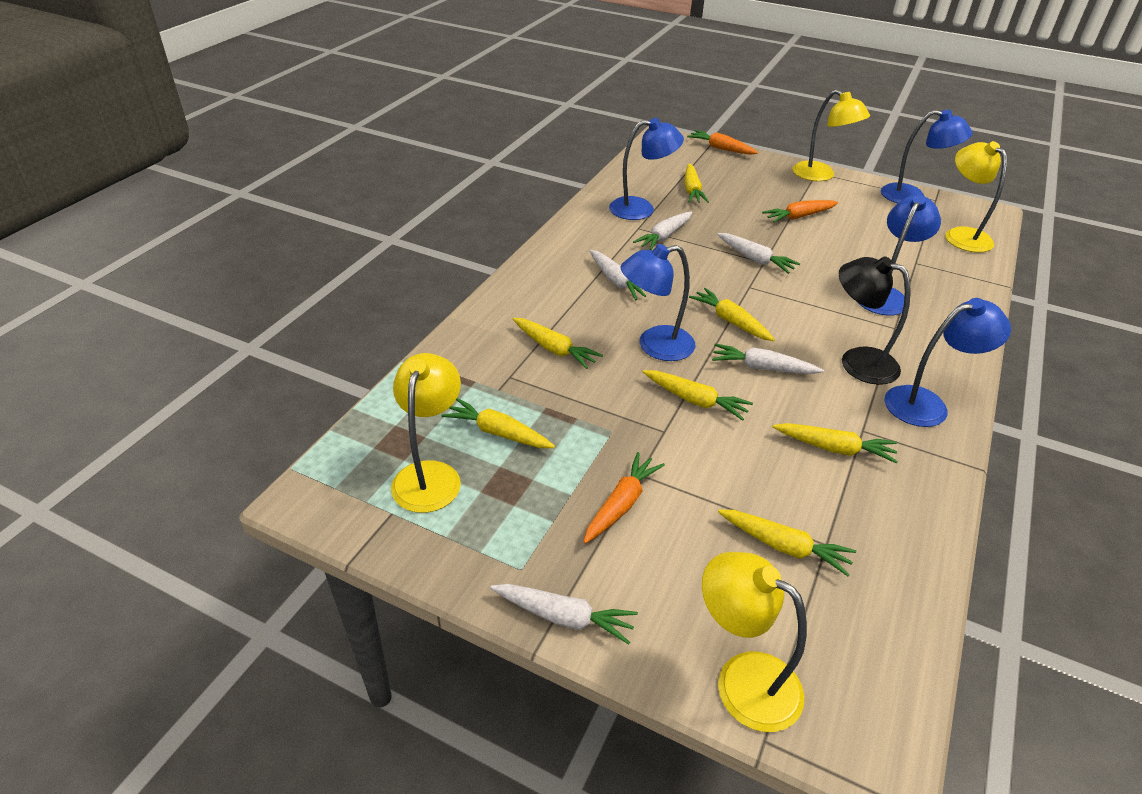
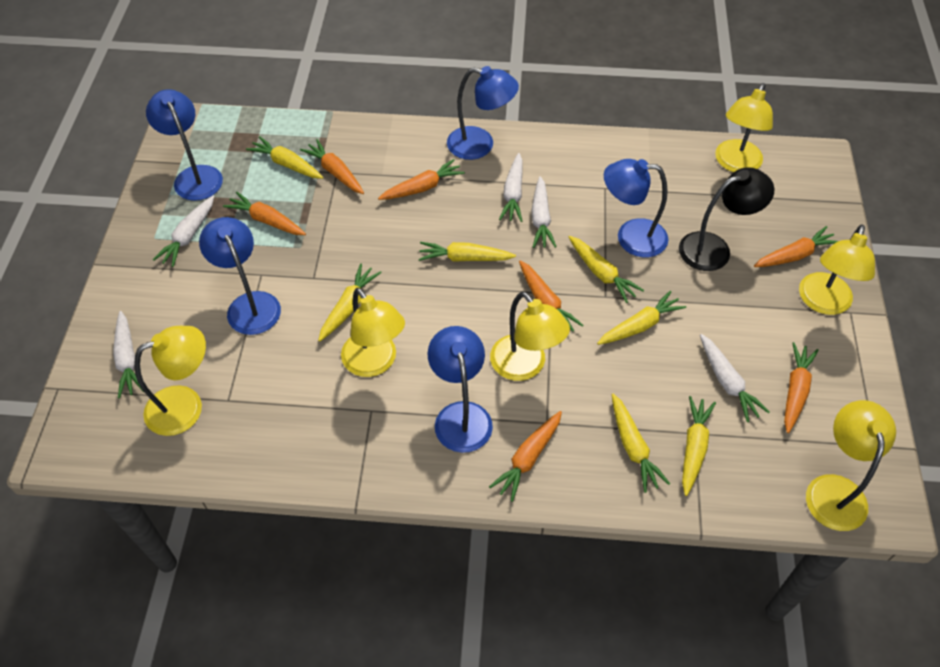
orange carrot: 3 -> 7
yellow lamp: 4 -> 6

